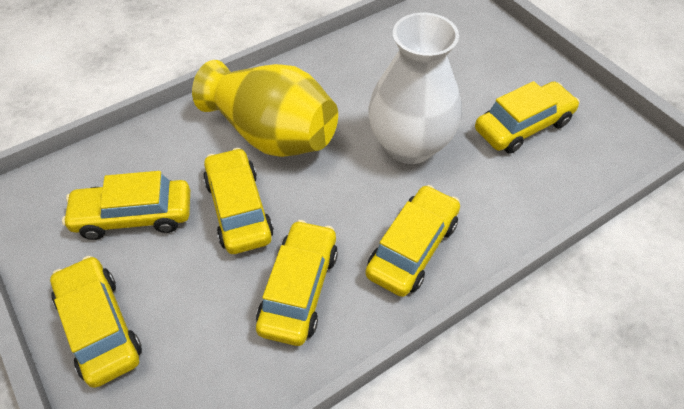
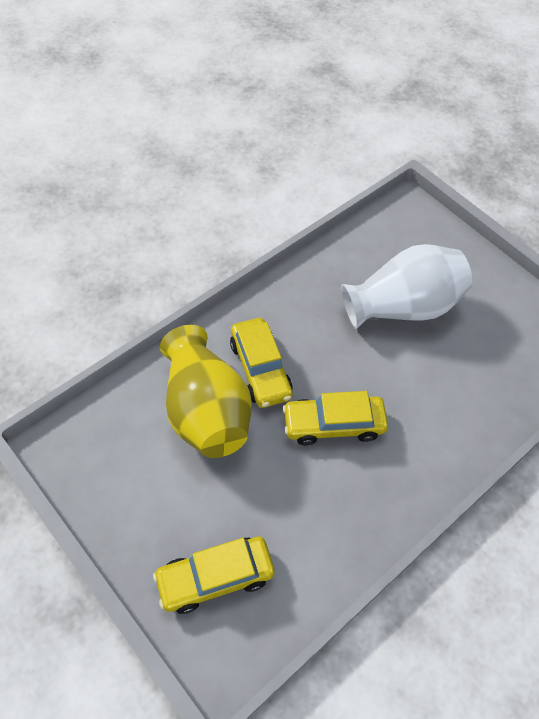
yellow car: 6 -> 3

